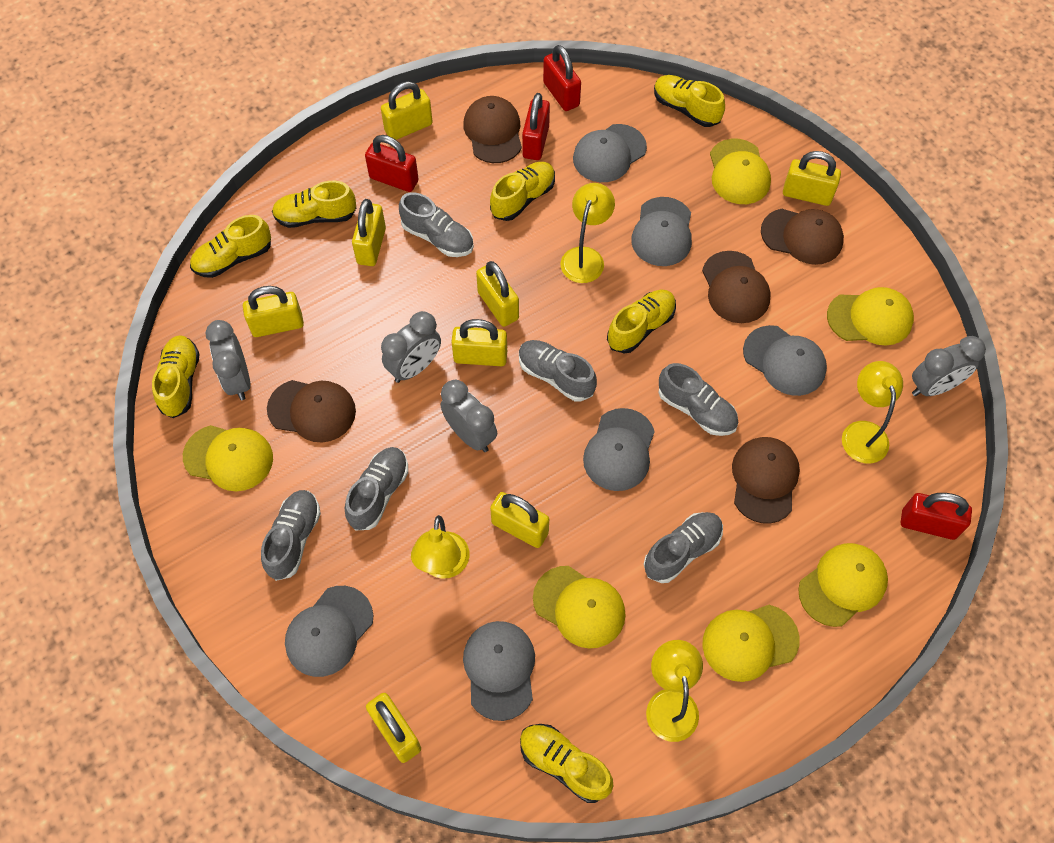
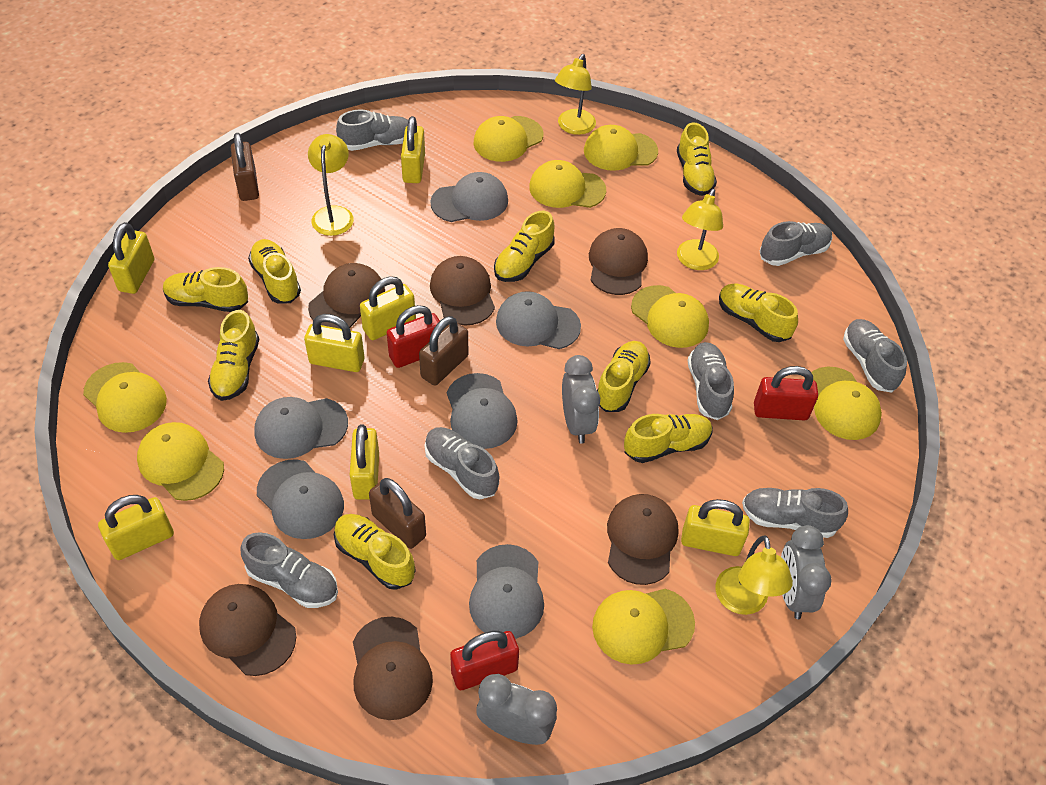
brown cap: 5 -> 6
brown padlock: 0 -> 3
grey clock: 4 -> 3
grey shoe: 6 -> 7
red padlock: 4 -> 3
yellow cap: 6 -> 8
yellow padlock: 8 -> 7
yellow shoe: 7 -> 9

